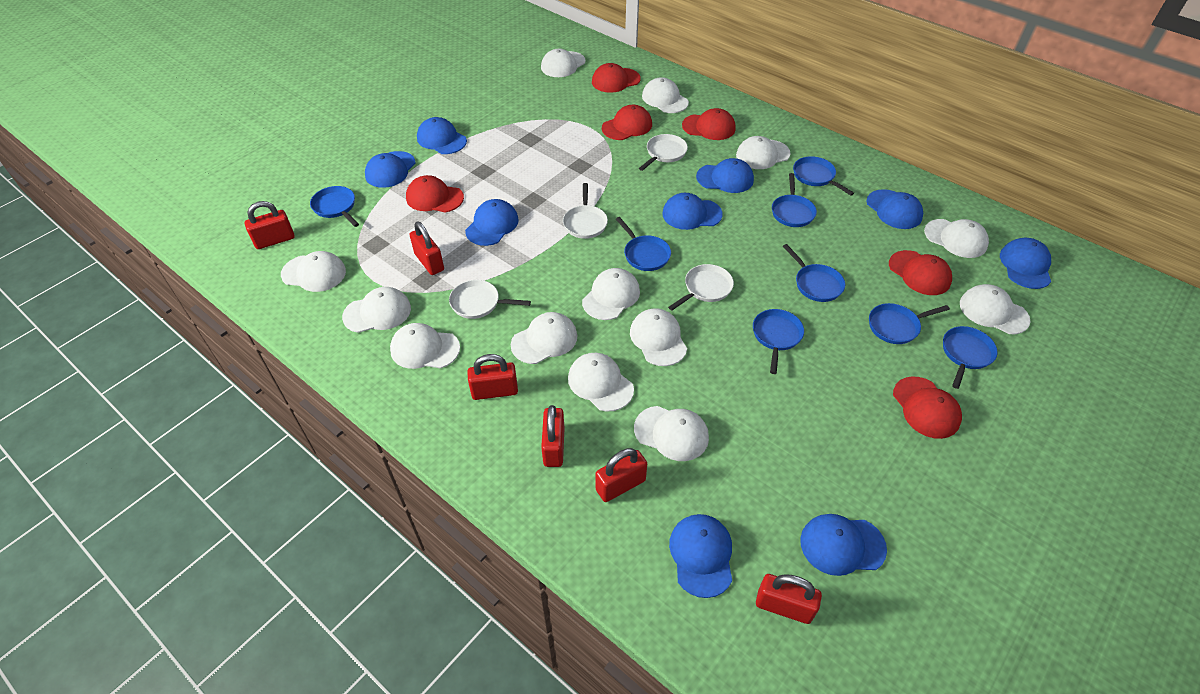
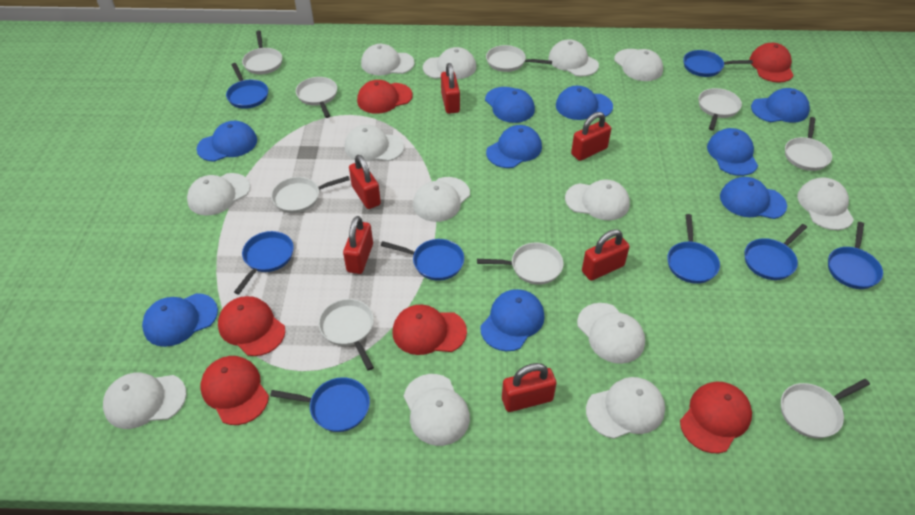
white pan: 4 -> 9

